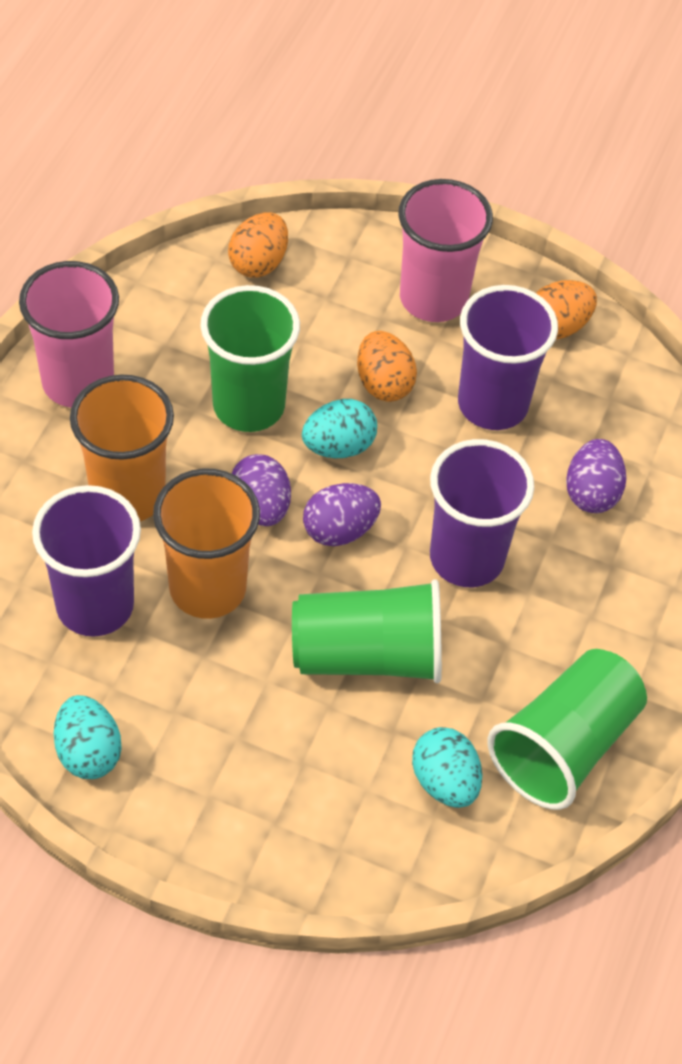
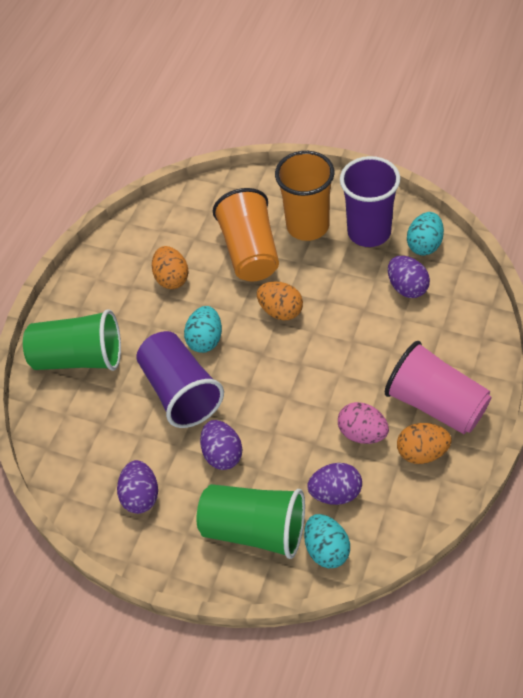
green cup: 3 -> 2
pink cup: 2 -> 1
pink egg: 0 -> 1
purple cup: 3 -> 2
purple egg: 3 -> 4

